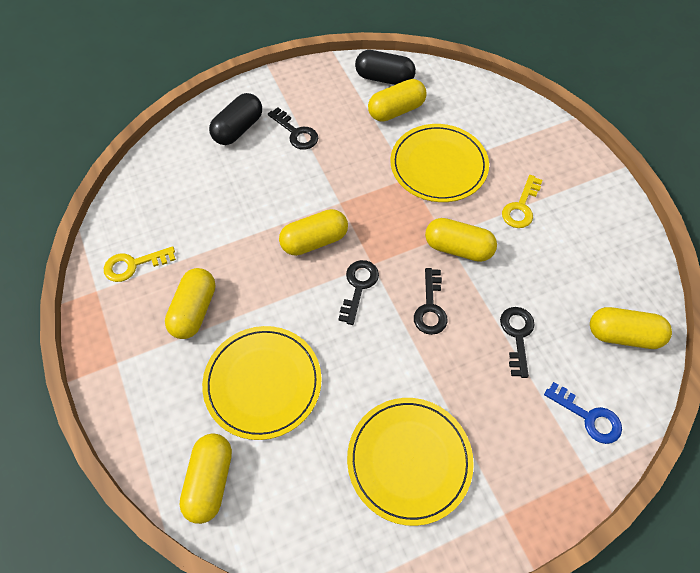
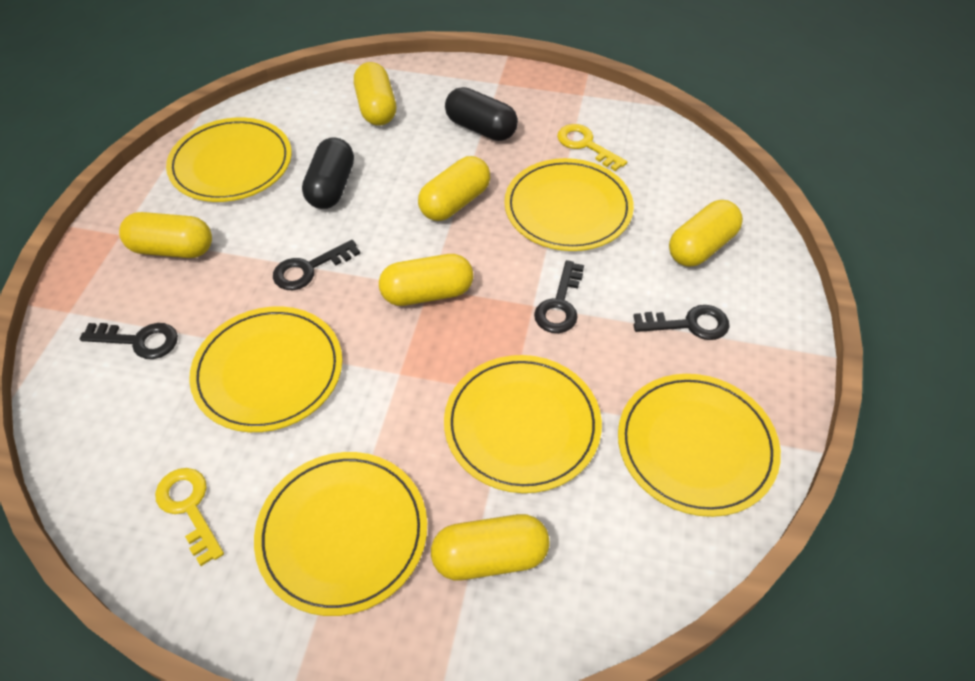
blue key: 1 -> 0
yellow plate: 3 -> 6

